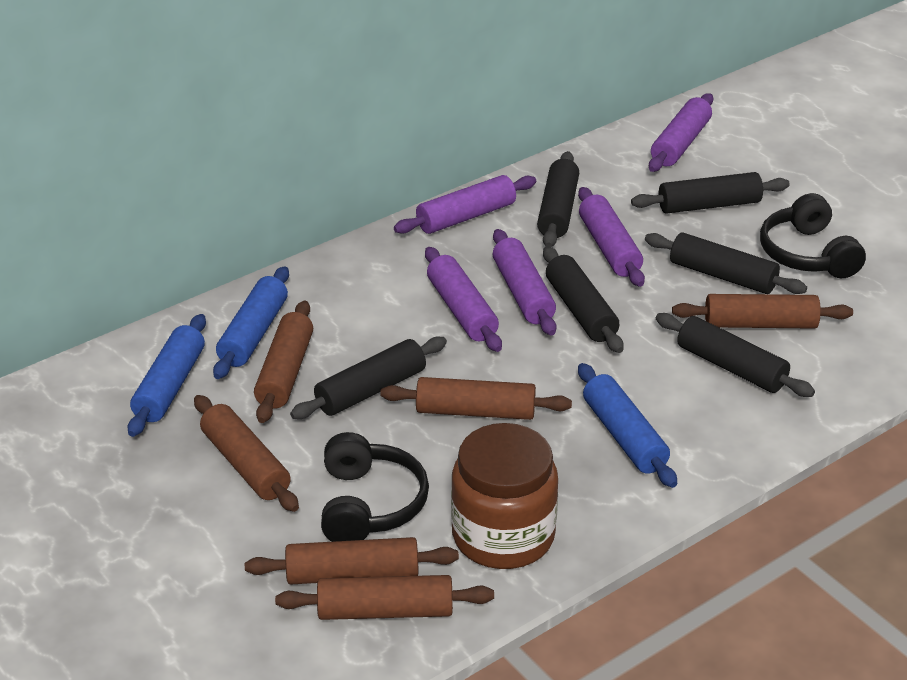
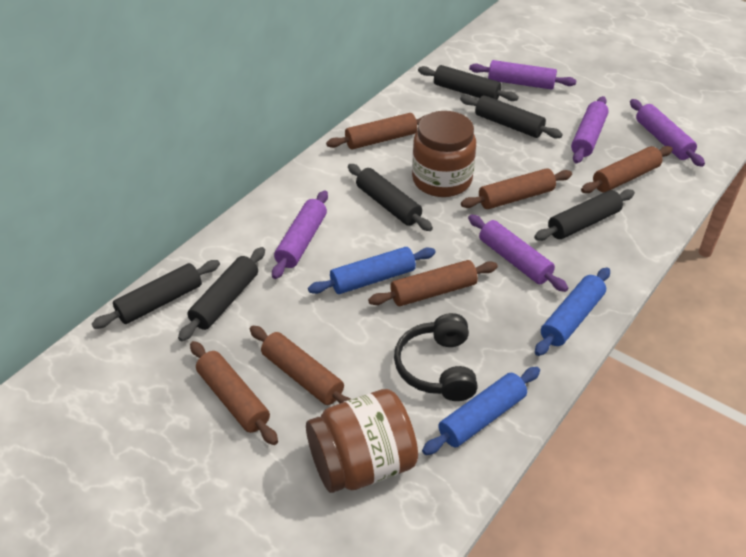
black headphones: 2 -> 1
brown jar: 1 -> 2

